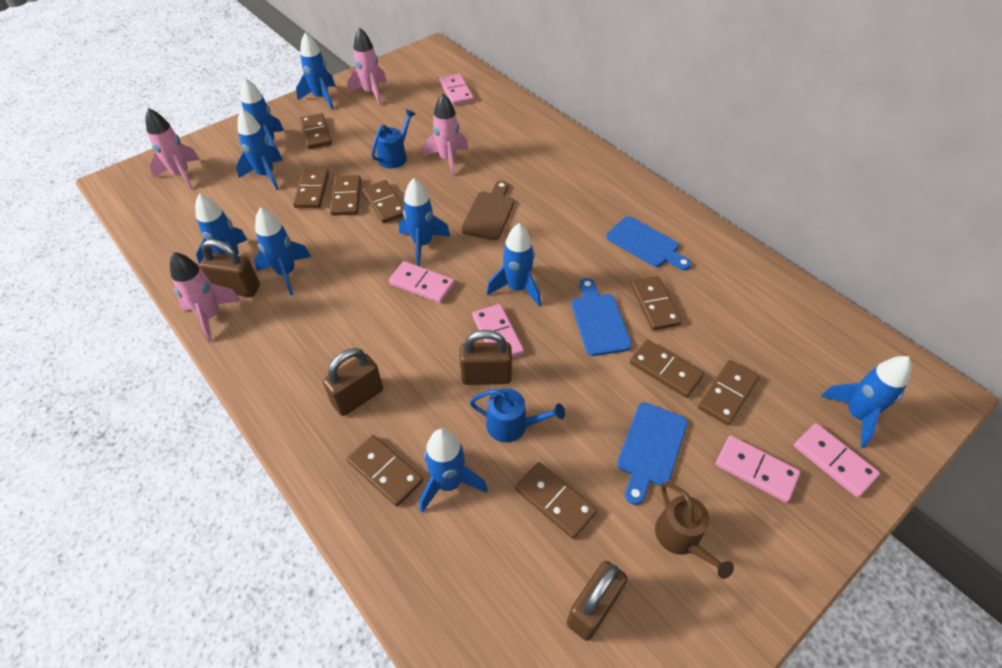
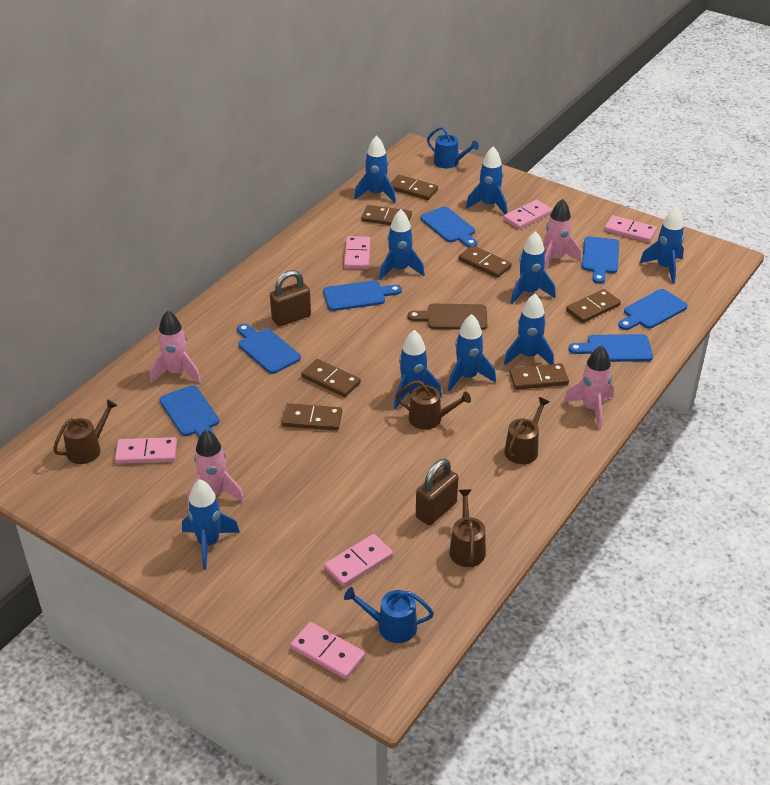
blue cutting board: 3 -> 7
brown domino: 9 -> 7
brown padlock: 4 -> 2
brown watering can: 1 -> 4
pink domino: 5 -> 6

